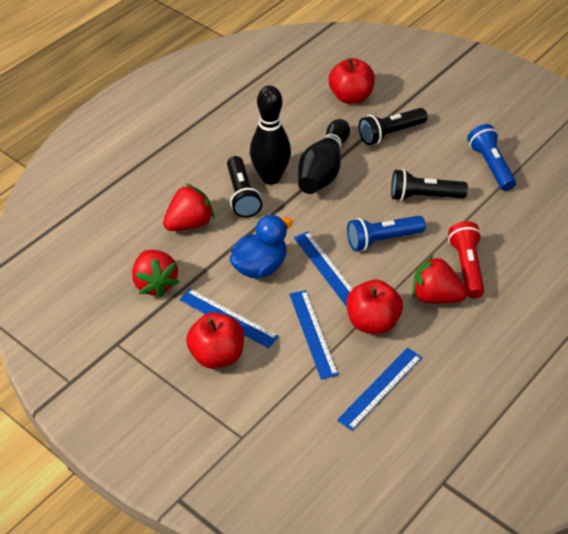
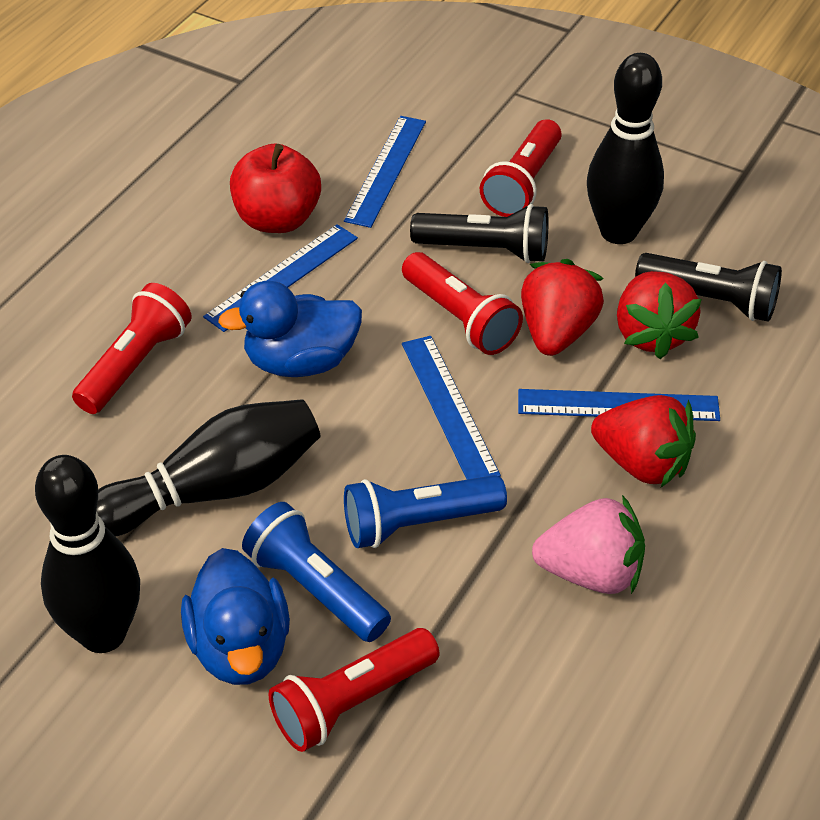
black bowling pin: 2 -> 3
black flashlight: 3 -> 2
blue duck: 1 -> 2
pink strawberry: 0 -> 1
red apple: 3 -> 1
red flashlight: 1 -> 4

